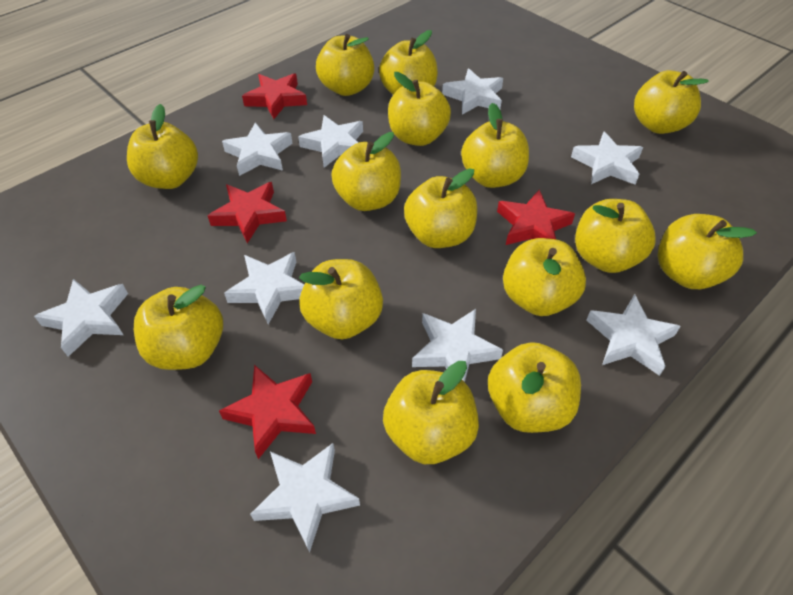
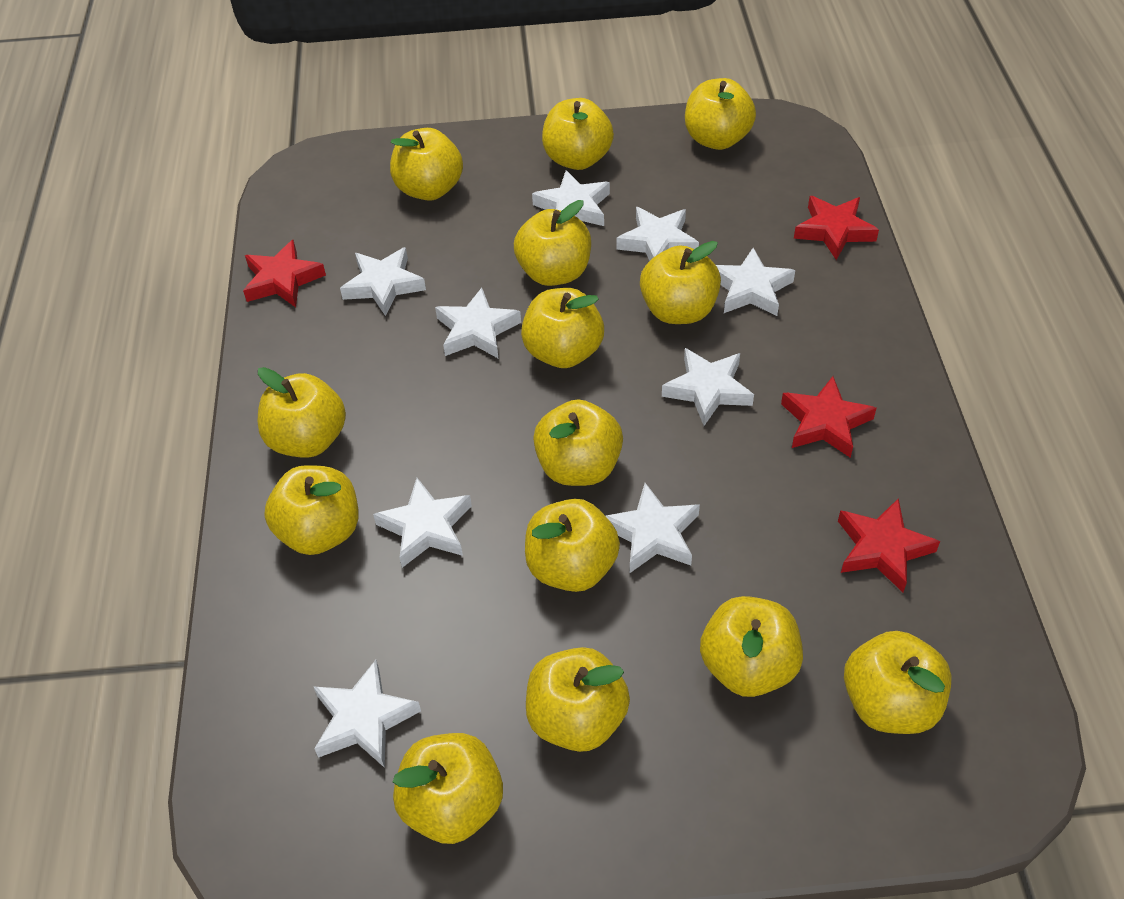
yellow apple: 15 -> 14

